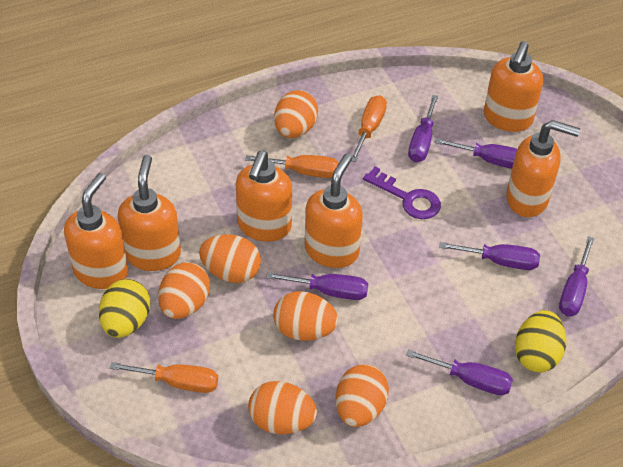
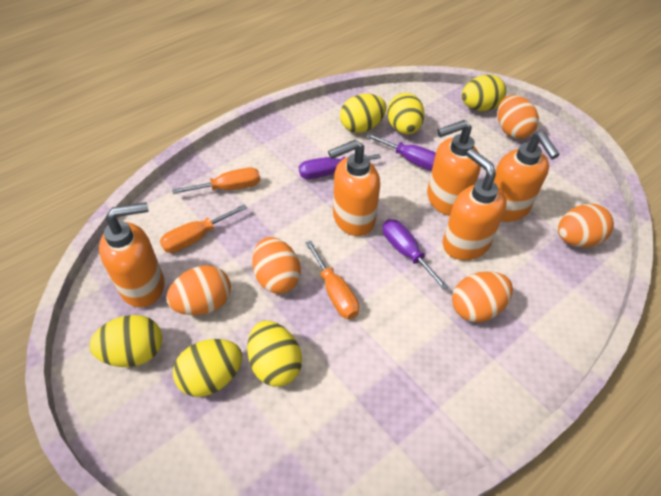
orange egg: 6 -> 5
orange soap dispenser: 6 -> 5
purple key: 1 -> 0
purple screwdriver: 6 -> 3
yellow egg: 2 -> 6

